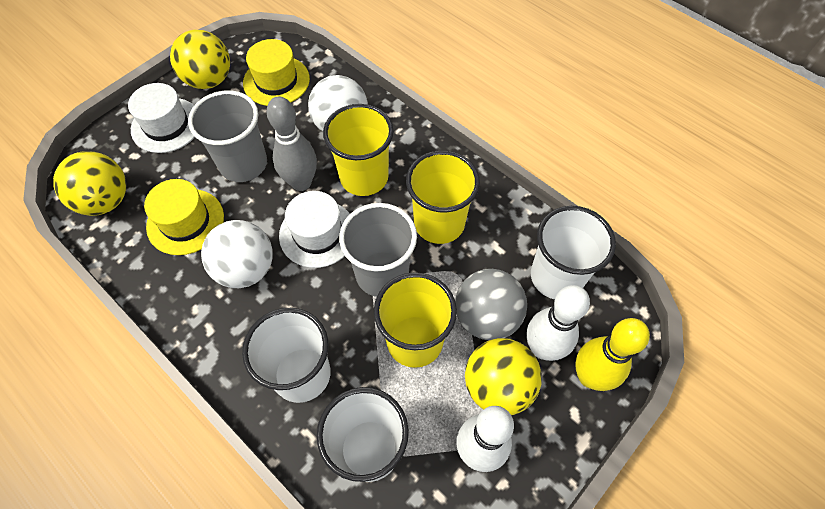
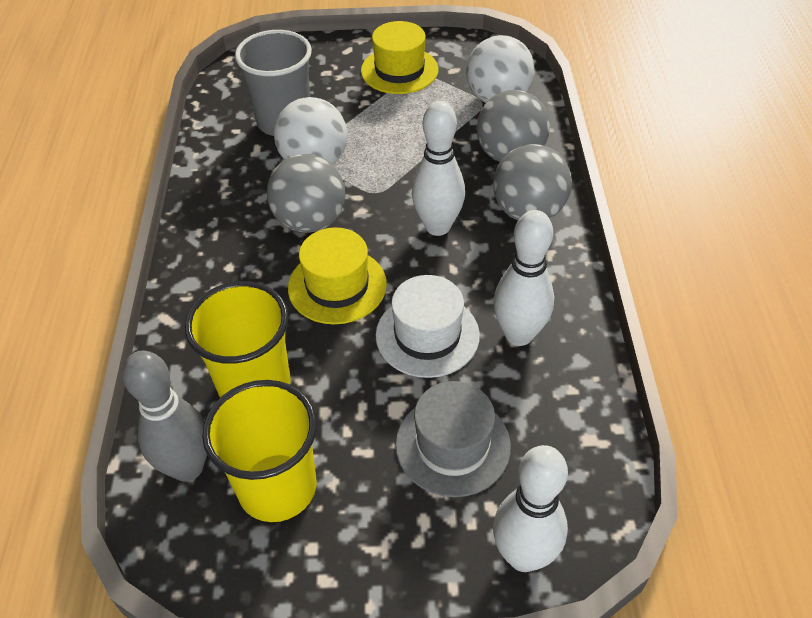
grey ball: 1 -> 3
grey cup: 2 -> 1
grey hat: 0 -> 1
white bowling pin: 2 -> 3
white cup: 3 -> 0
white hat: 2 -> 1
yellow ball: 3 -> 0
yellow bowling pin: 1 -> 0
yellow cup: 3 -> 2

